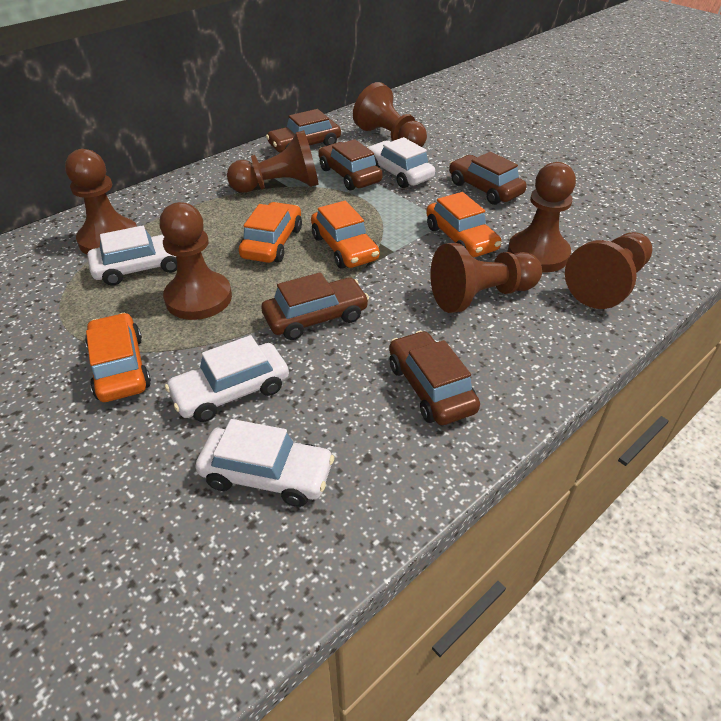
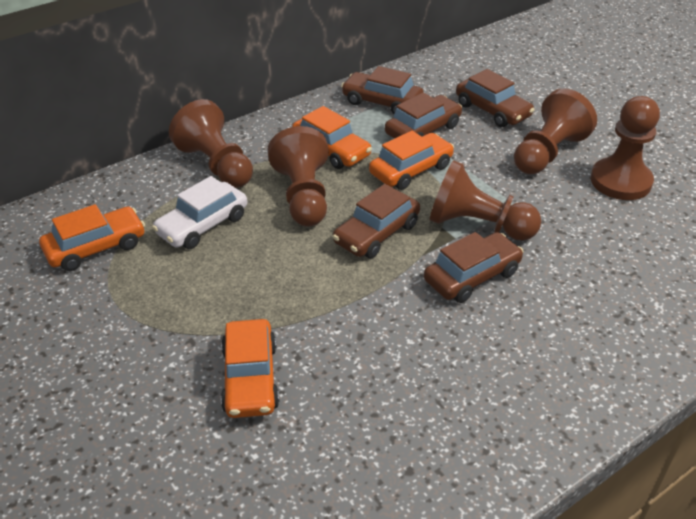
brown pawn: 7 -> 5
white car: 4 -> 1

